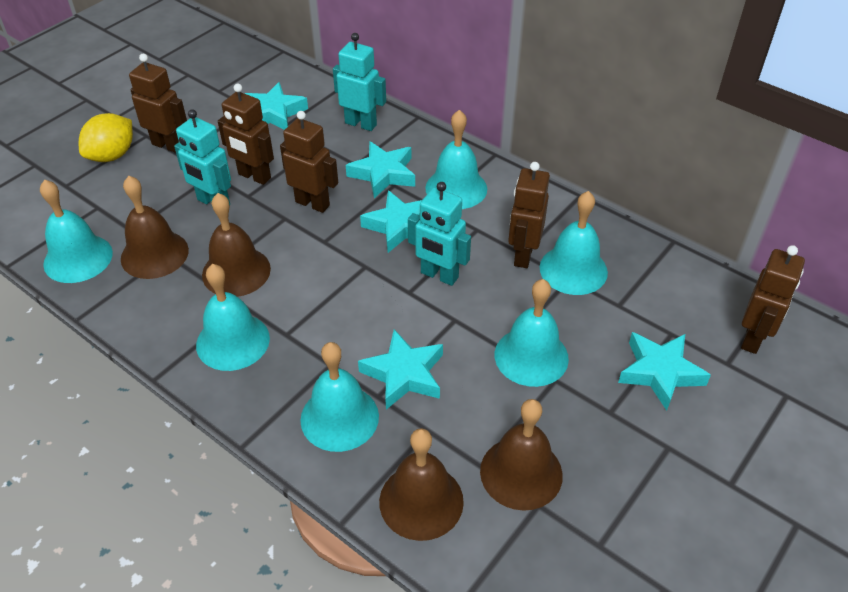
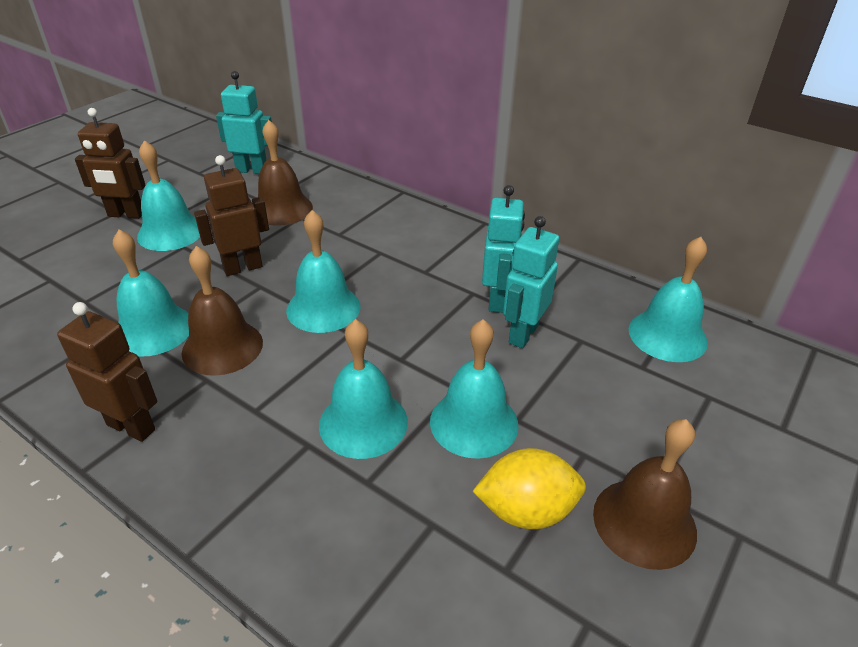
brown bell: 4 -> 3
brown robot: 5 -> 3
turquoise star: 5 -> 0

